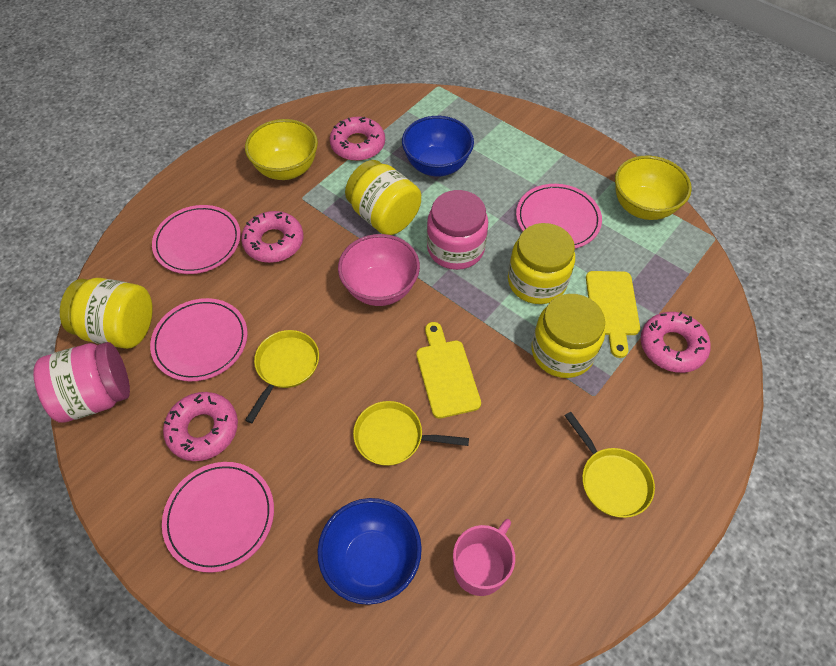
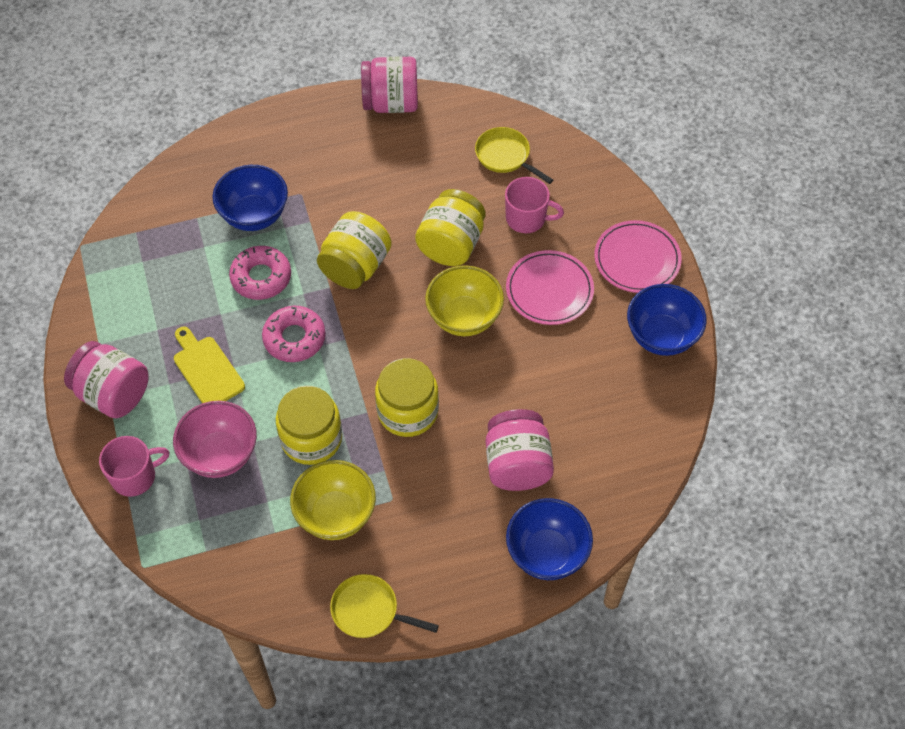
blue bowl: 2 -> 3
pink donut: 4 -> 2
pink jar: 2 -> 3
pink mug: 1 -> 2
pink plate: 4 -> 2
yellow cutting board: 2 -> 1
yellow pan: 3 -> 2

